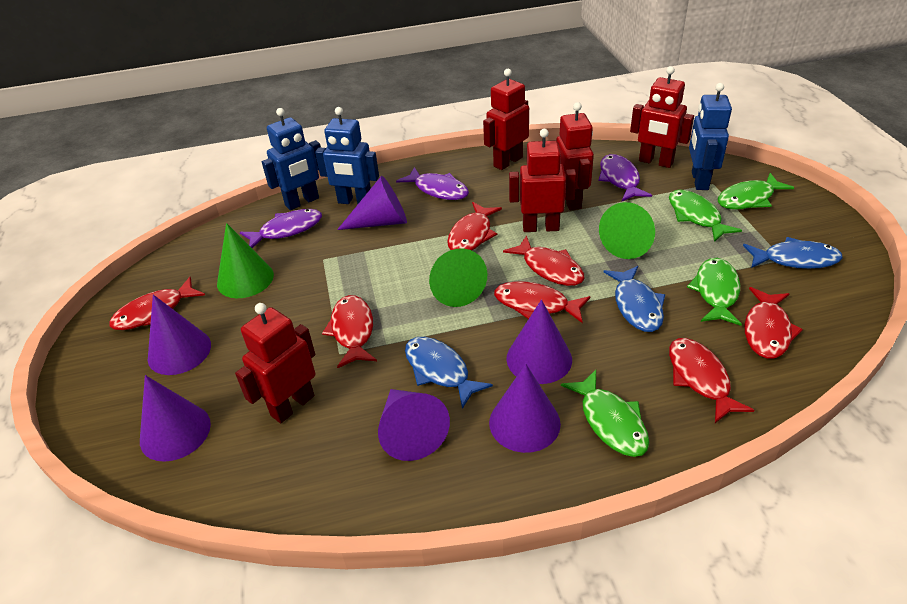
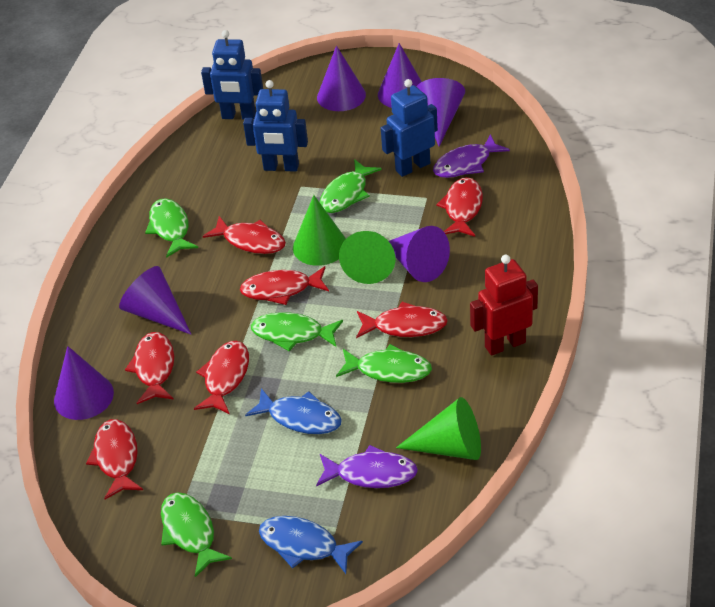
blue fish: 3 -> 2
green fish: 4 -> 5
purple fish: 3 -> 2
red robot: 5 -> 1

